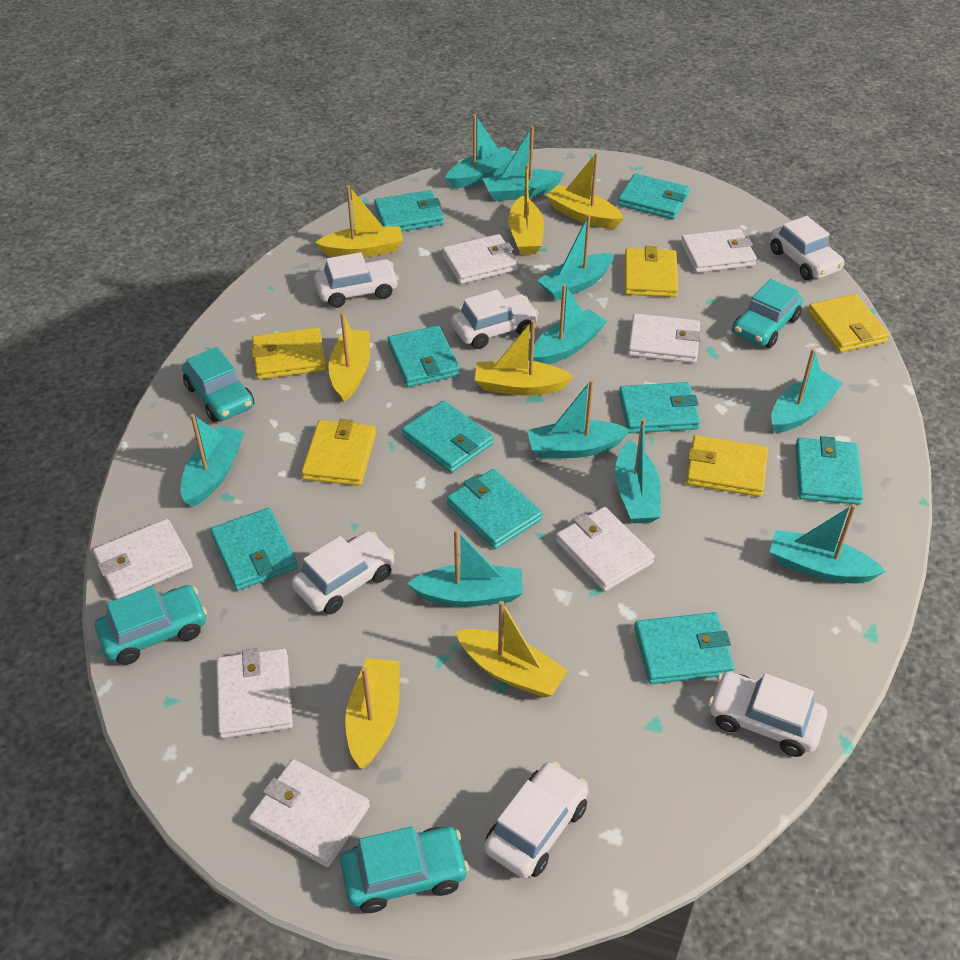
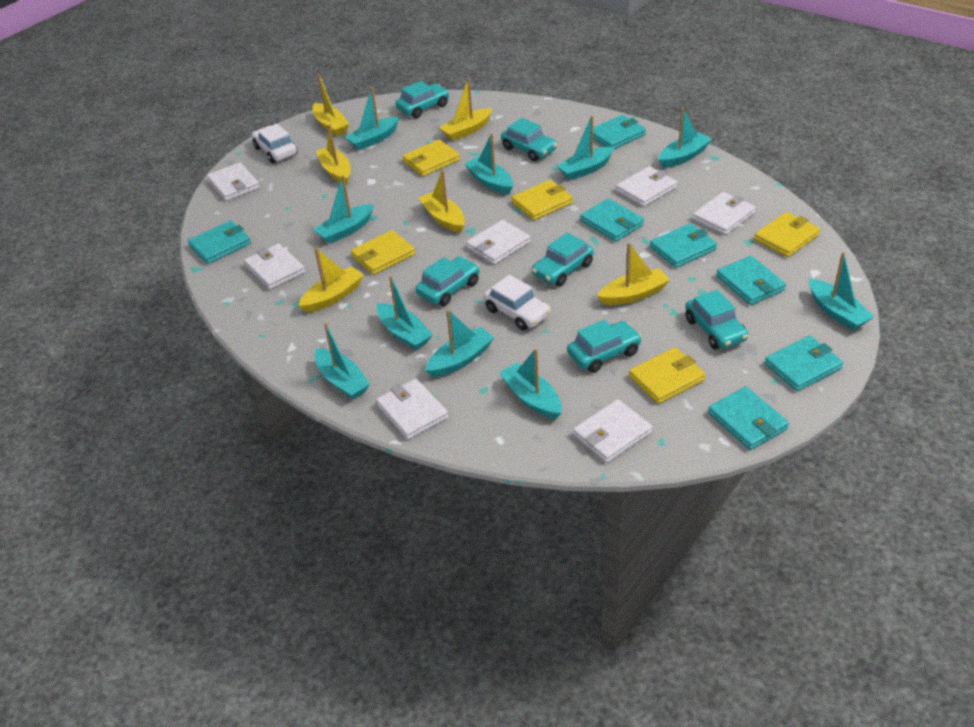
turquoise car: 4 -> 6
turquoise wallet: 9 -> 7
white car: 6 -> 2
yellow boat: 7 -> 6

